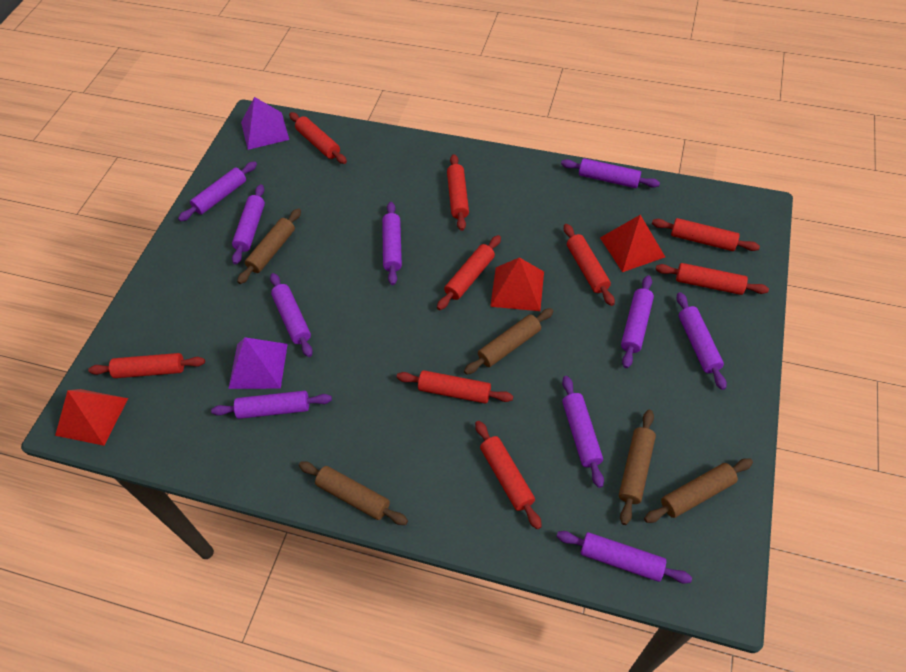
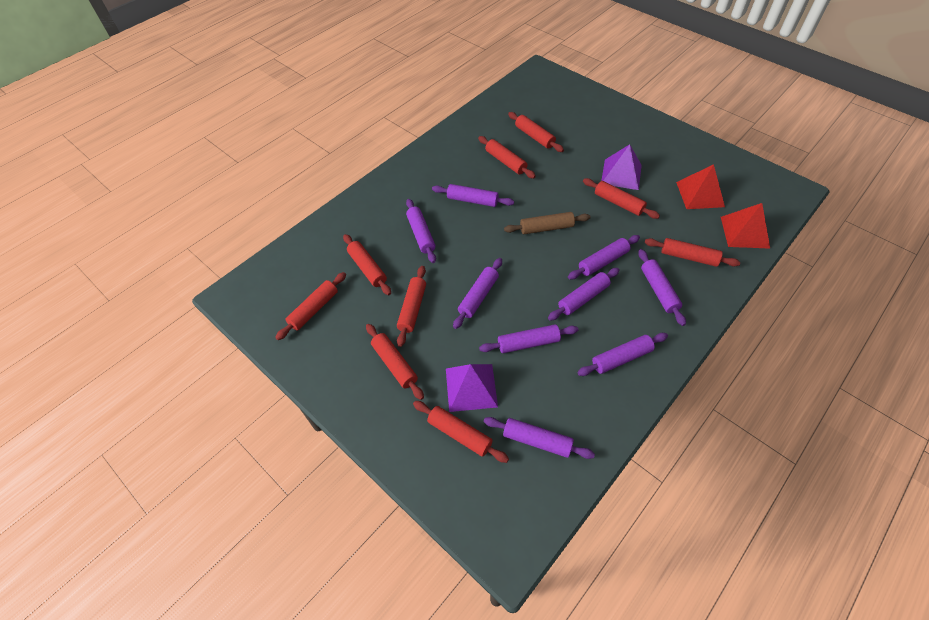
brown rolling pin: 5 -> 1
purple rolling pin: 10 -> 9
red pyramid: 3 -> 2

